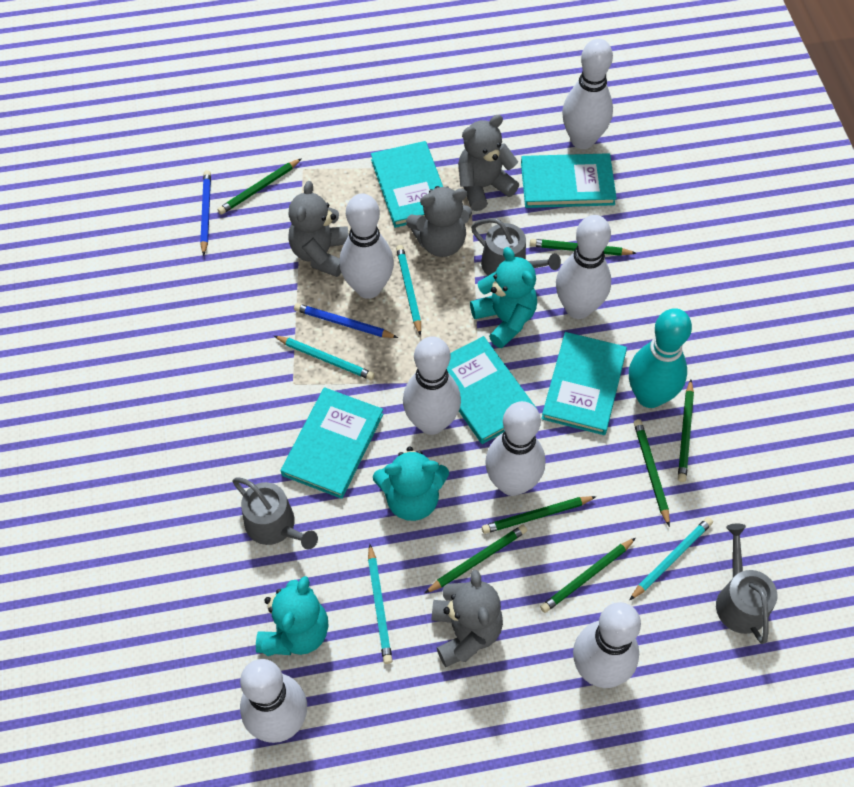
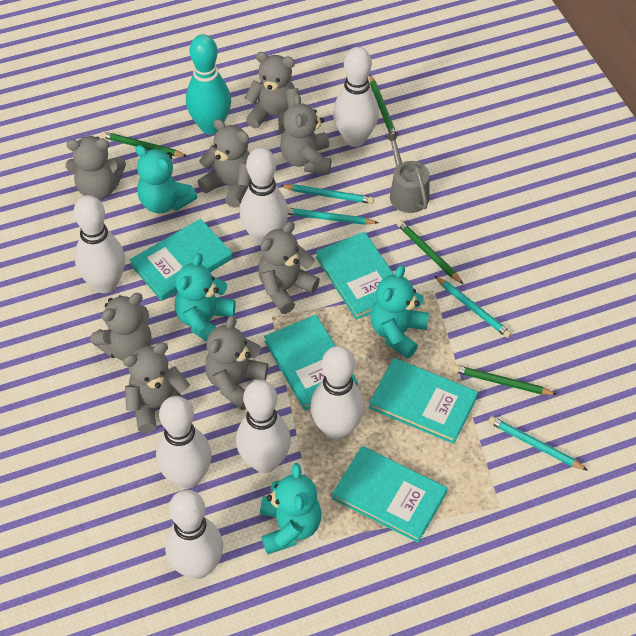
blue pencil: 2 -> 0
green pencil: 7 -> 4
grey teddy bear: 4 -> 8
grey watering can: 3 -> 1
turquoise teddy bear: 3 -> 4

